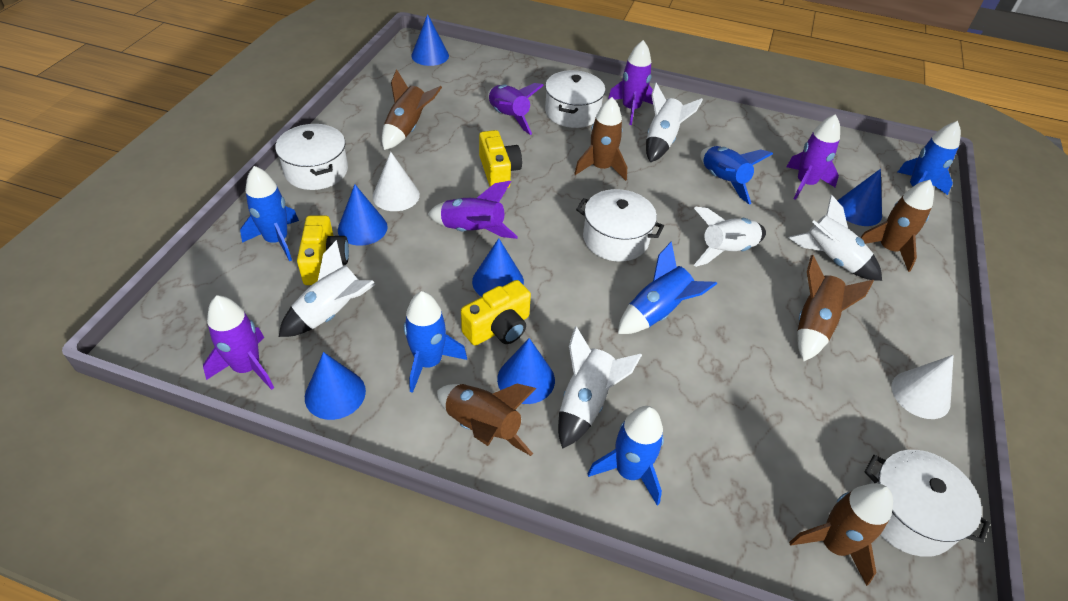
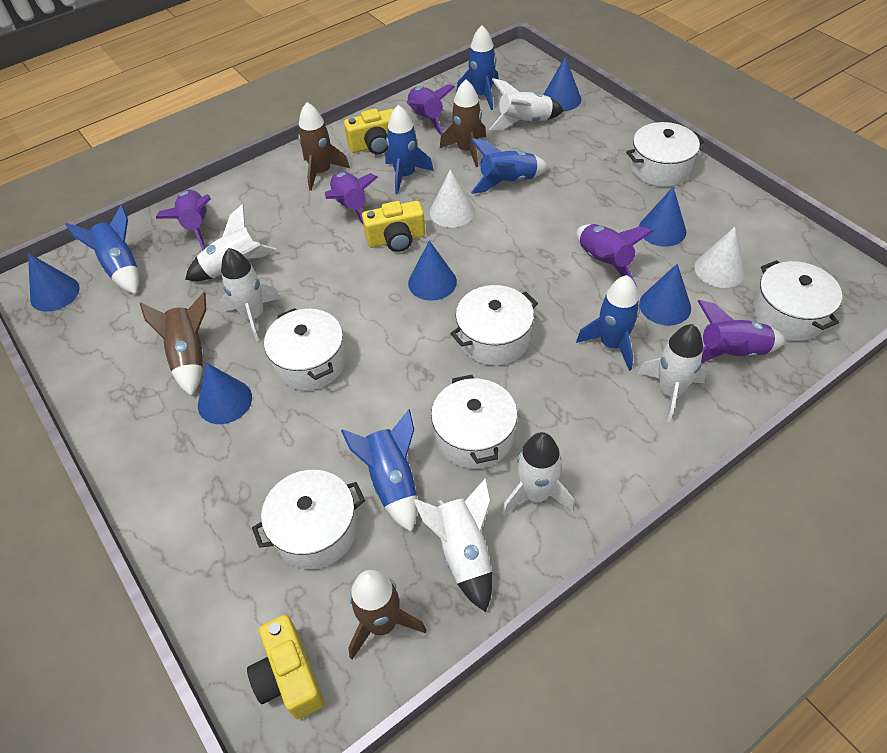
brown rocket: 6 -> 4
white pot: 4 -> 6
white rocket: 5 -> 6

